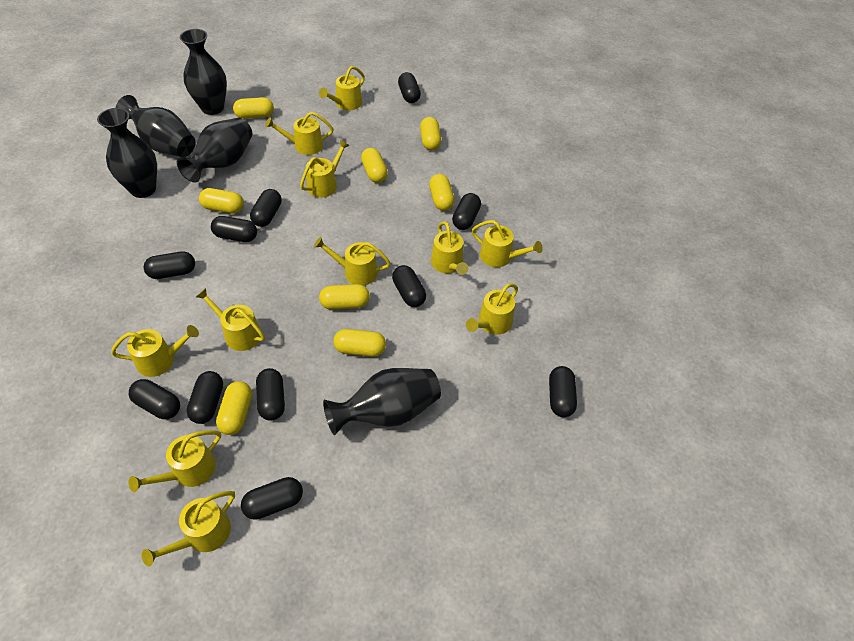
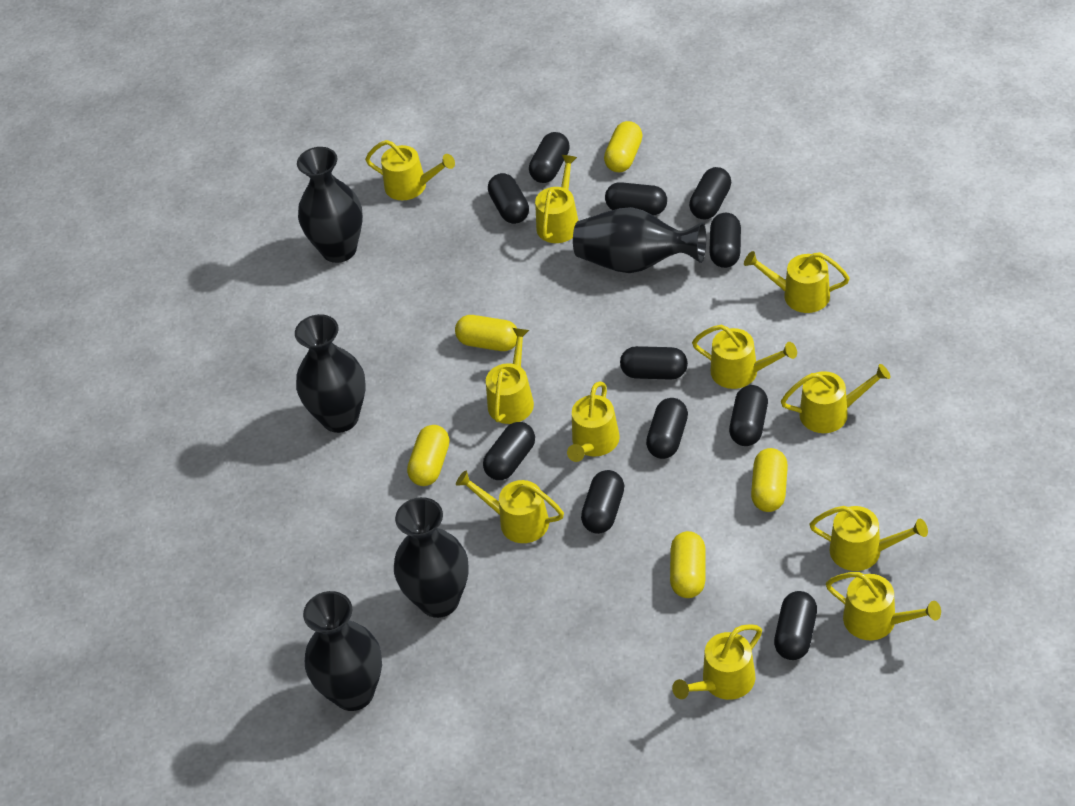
yellow capsule: 8 -> 5

